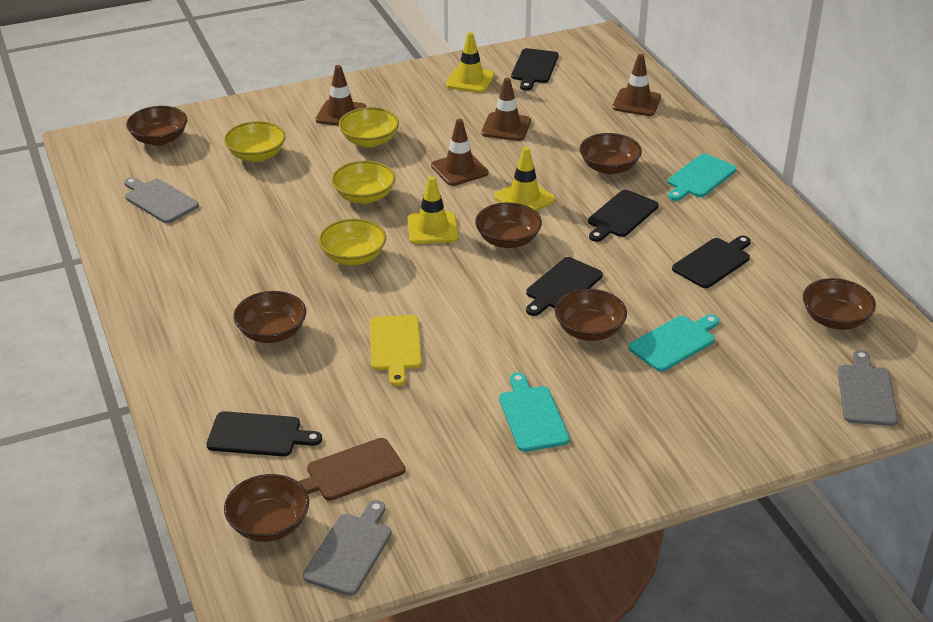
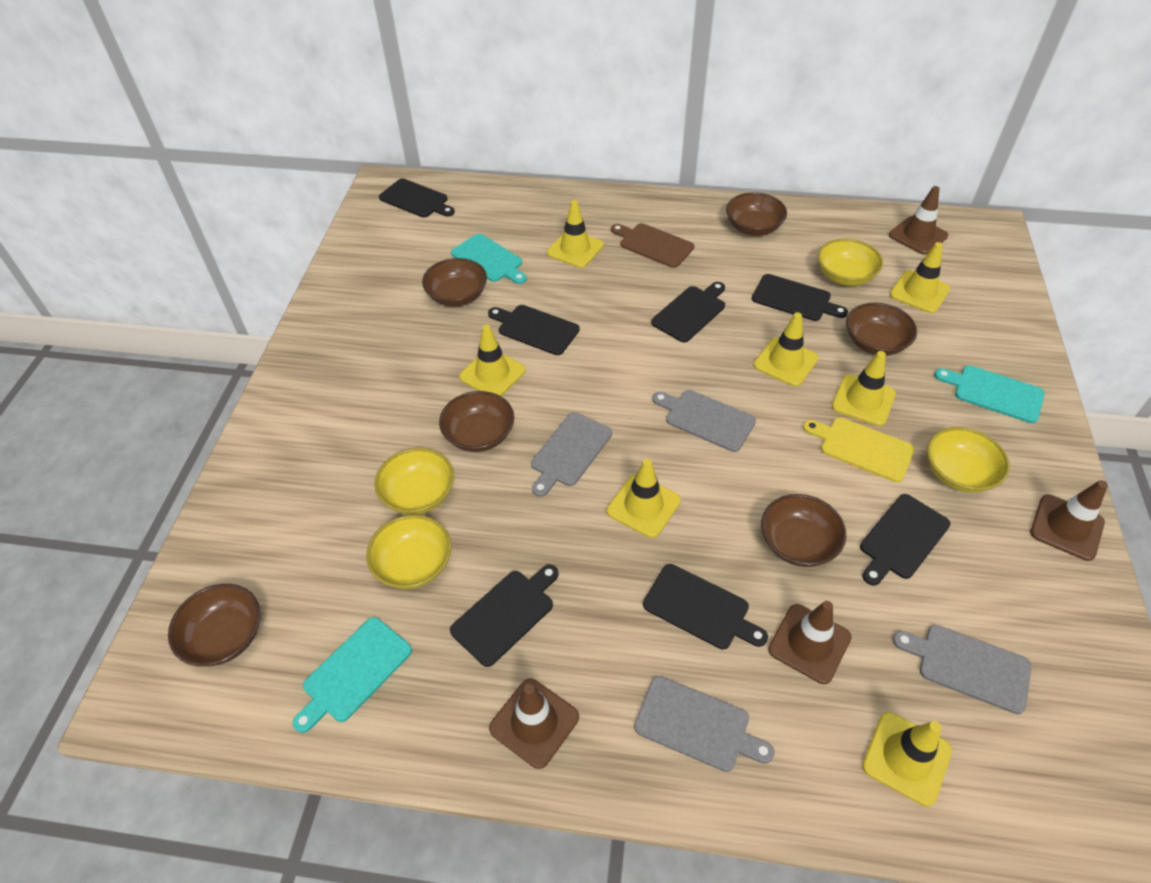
black cutting board: 5 -> 7
brown bowl: 7 -> 6
grey cutting board: 3 -> 4
yellow traffic cone: 3 -> 7

